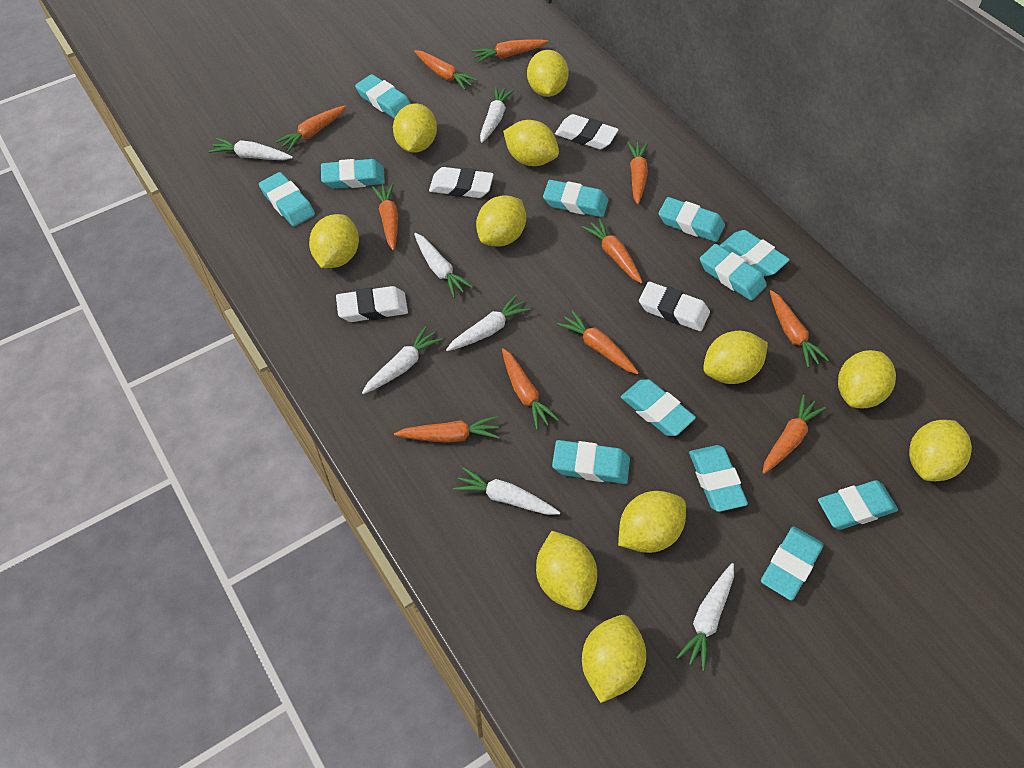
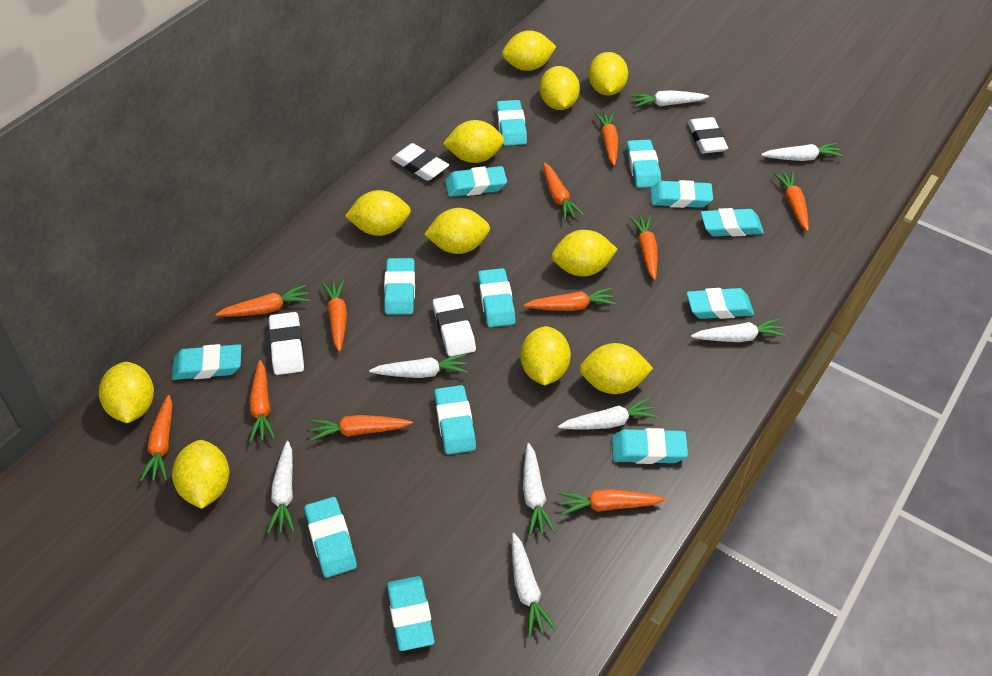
turquoise eraser: 12 -> 13
white carrot: 7 -> 8

